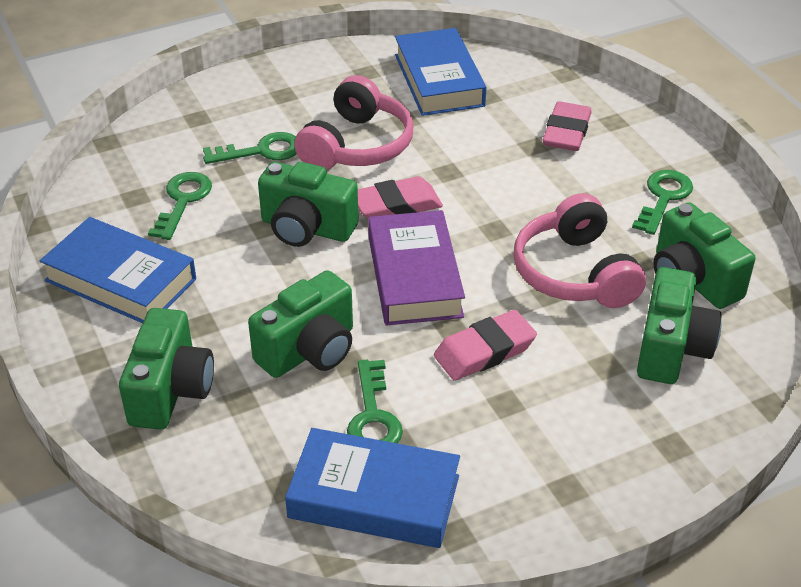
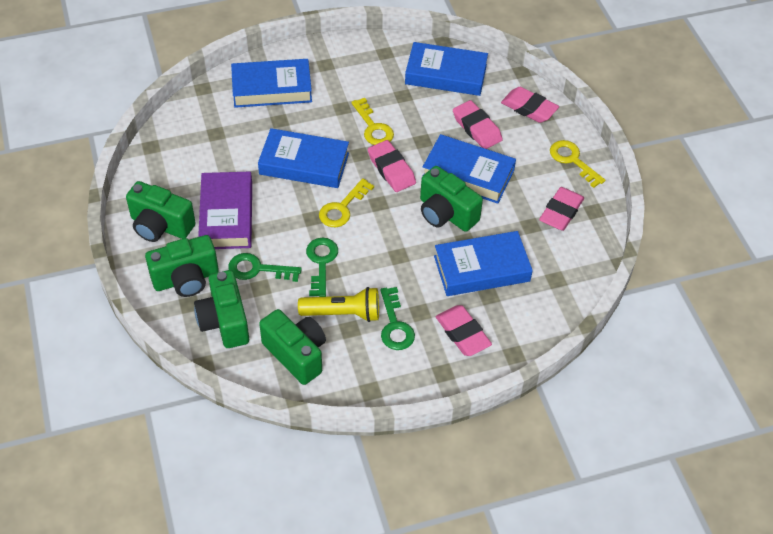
blue book: 3 -> 5
green key: 4 -> 3
pink eraser: 3 -> 5
pink headphones: 2 -> 0
yellow flashlight: 0 -> 1
yellow key: 0 -> 3

